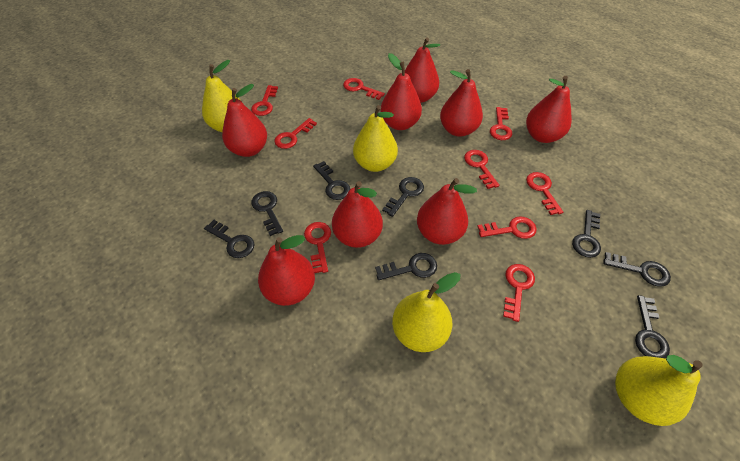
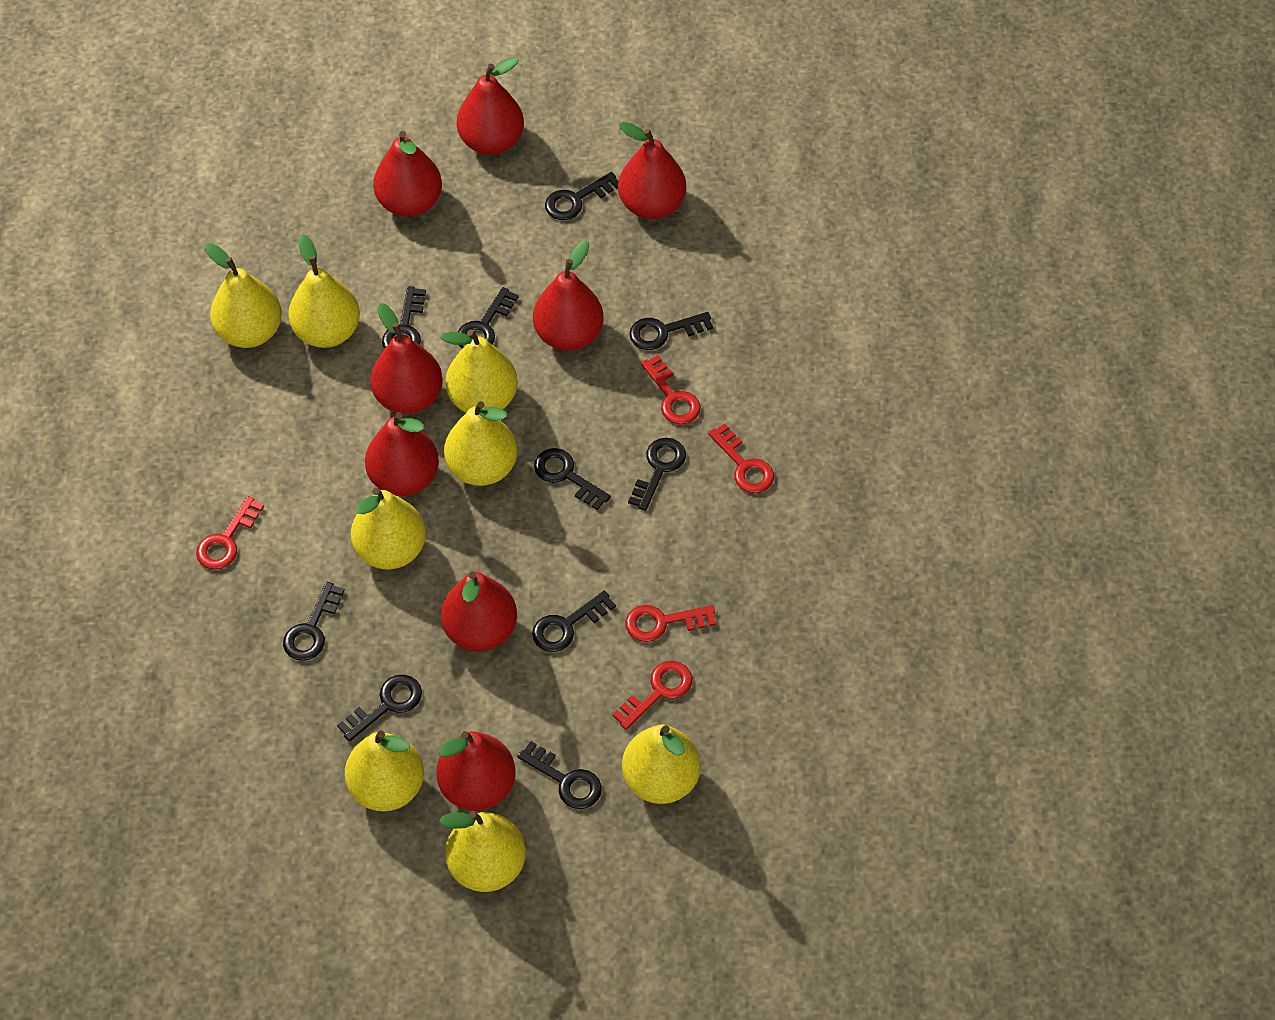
black key: 8 -> 10
red key: 9 -> 5
yellow pear: 4 -> 8

